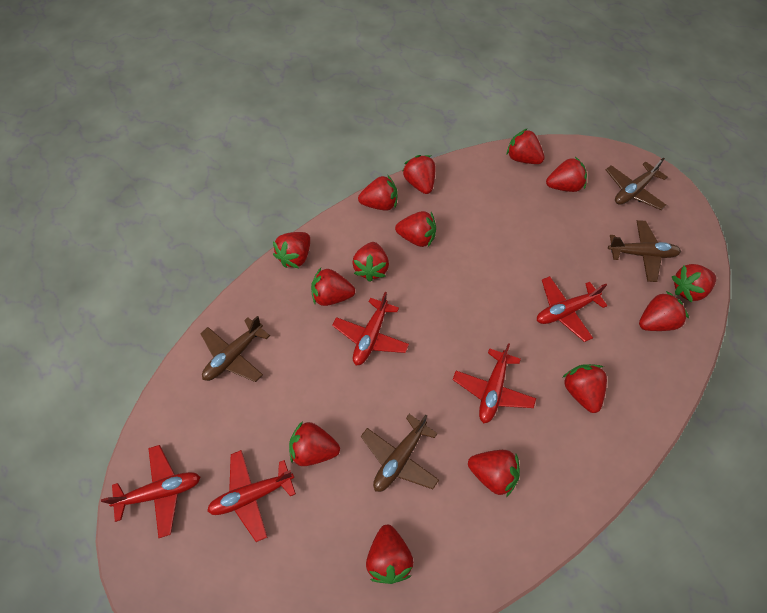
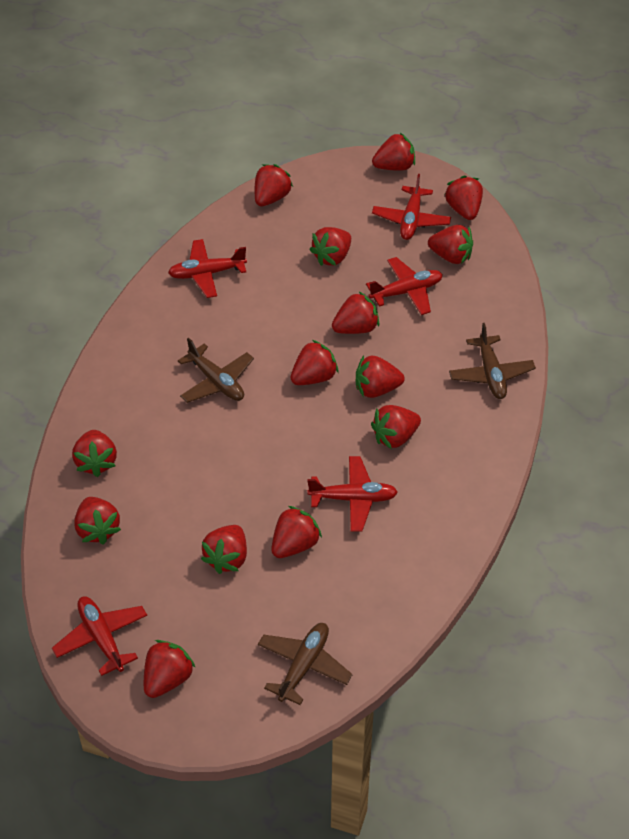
brown plane: 4 -> 3

